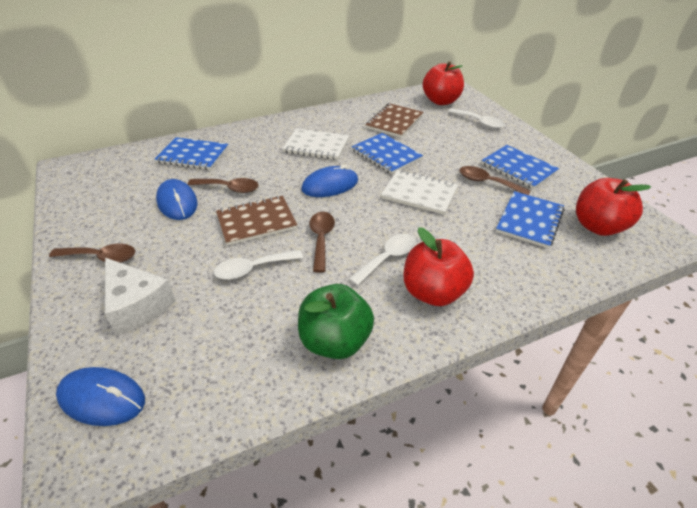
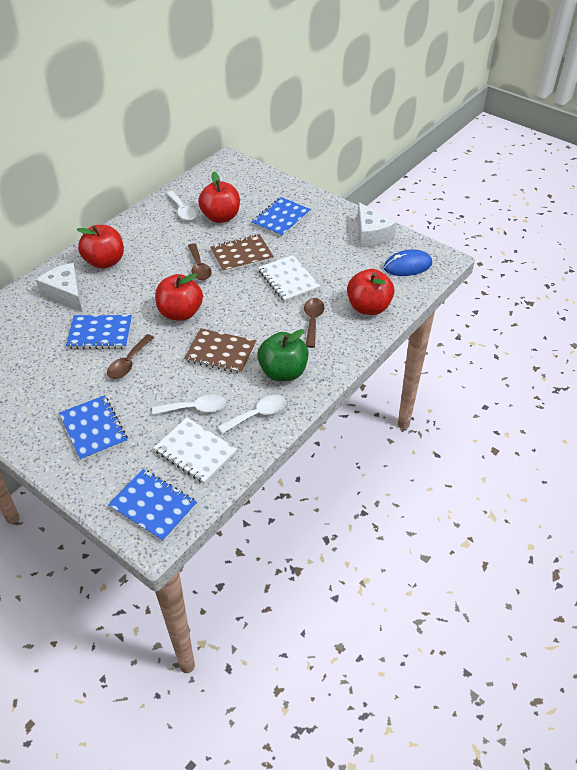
blue mouse: 3 -> 1
brown spoon: 4 -> 3
red apple: 3 -> 4
white cheese: 1 -> 2

